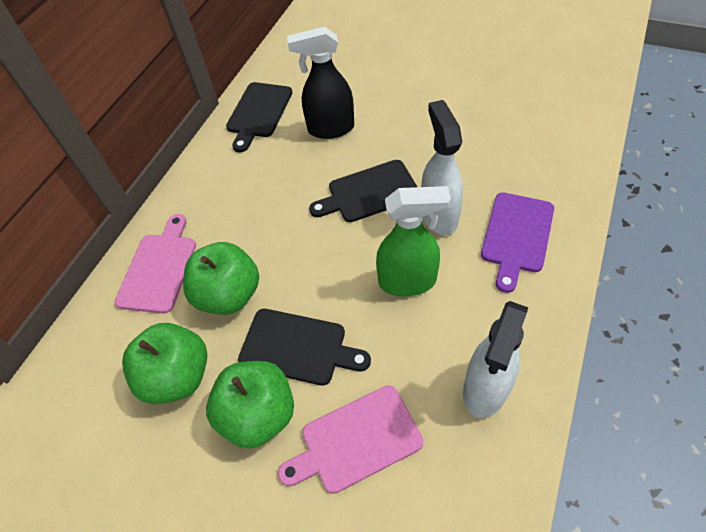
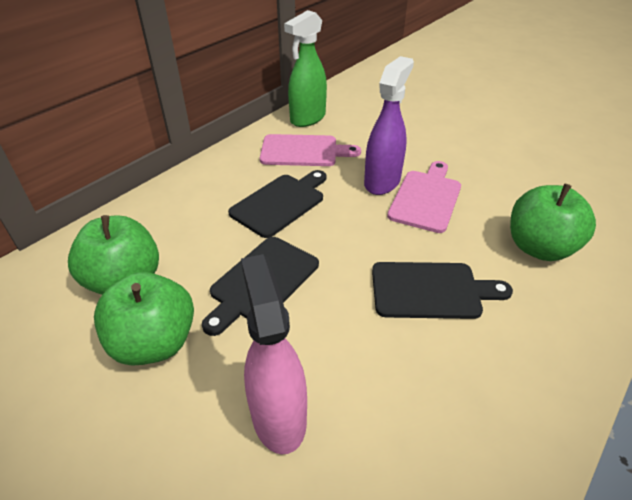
black spray bottle: 1 -> 0
pink spray bottle: 0 -> 1
purple cutting board: 1 -> 0
purple spray bottle: 0 -> 1
white spray bottle: 2 -> 0

